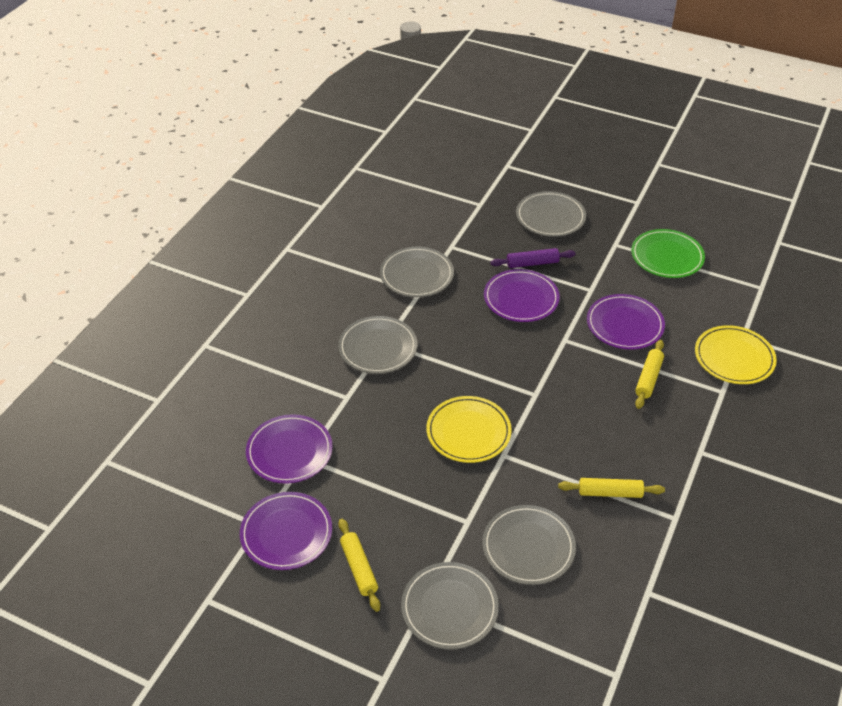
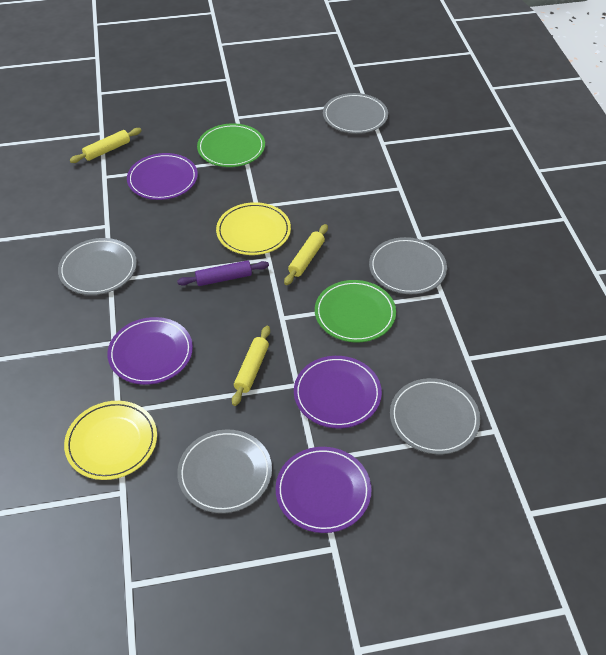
green plate: 1 -> 2

